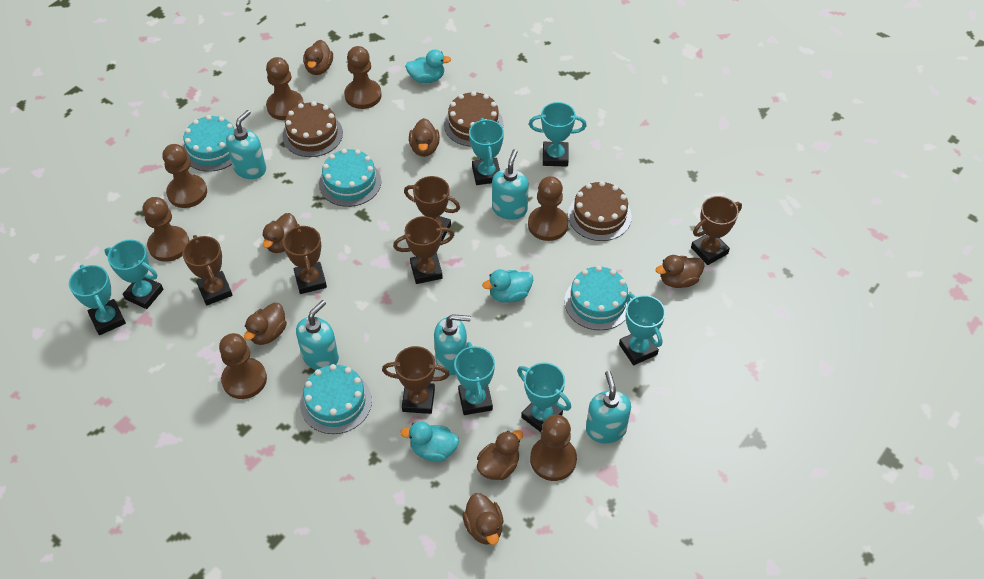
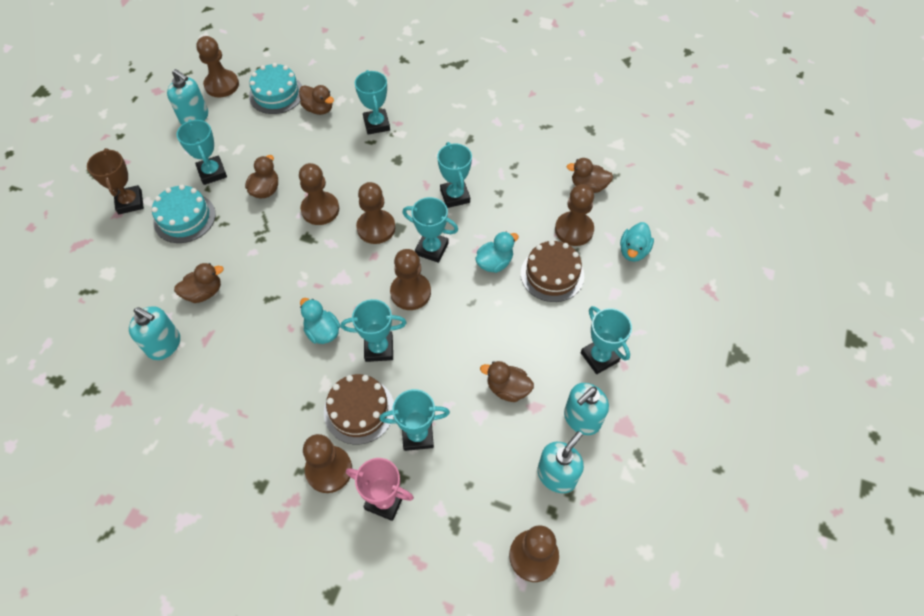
brown cake: 3 -> 2
brown duck: 7 -> 5
brown trophy: 6 -> 1
pink trophy: 0 -> 1
turquoise cake: 4 -> 2
turquoise soap dispenser: 5 -> 4

